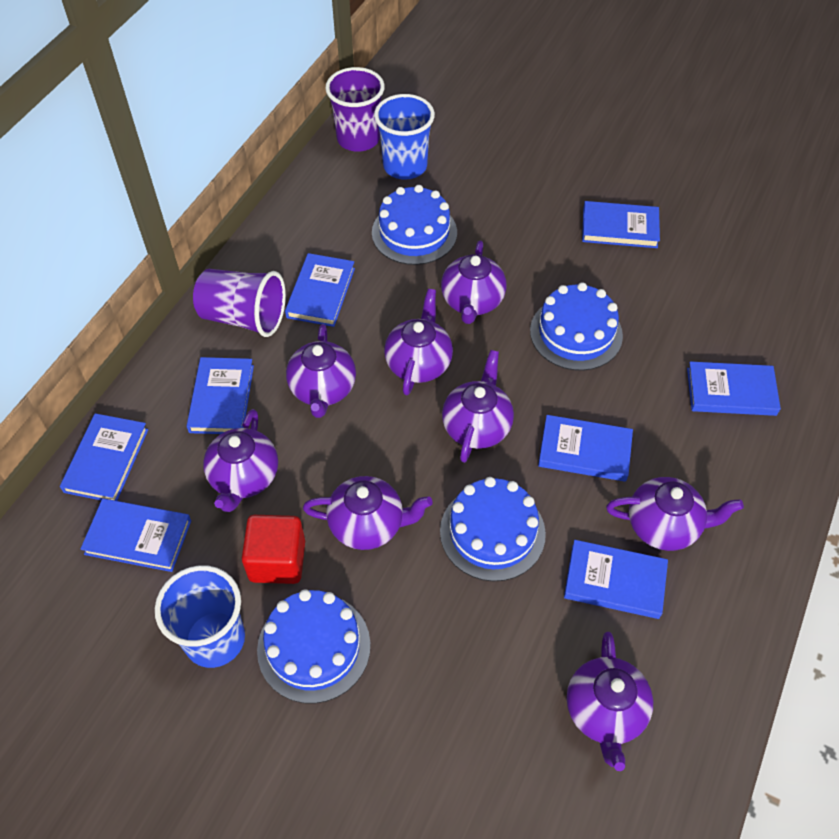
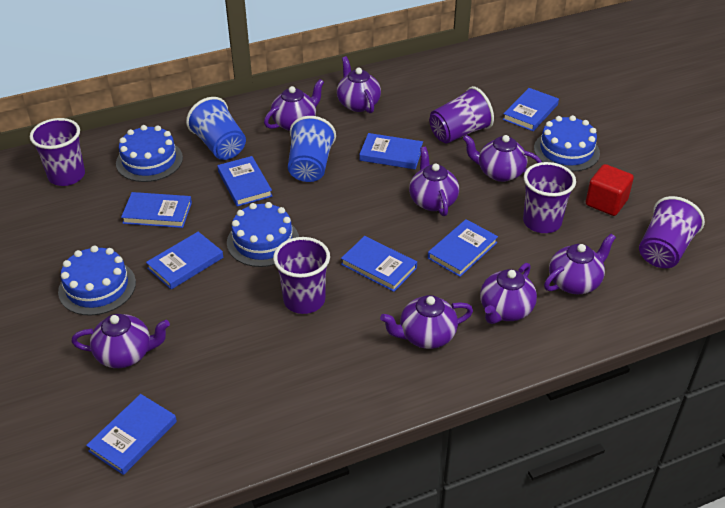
purple cup: 2 -> 5

